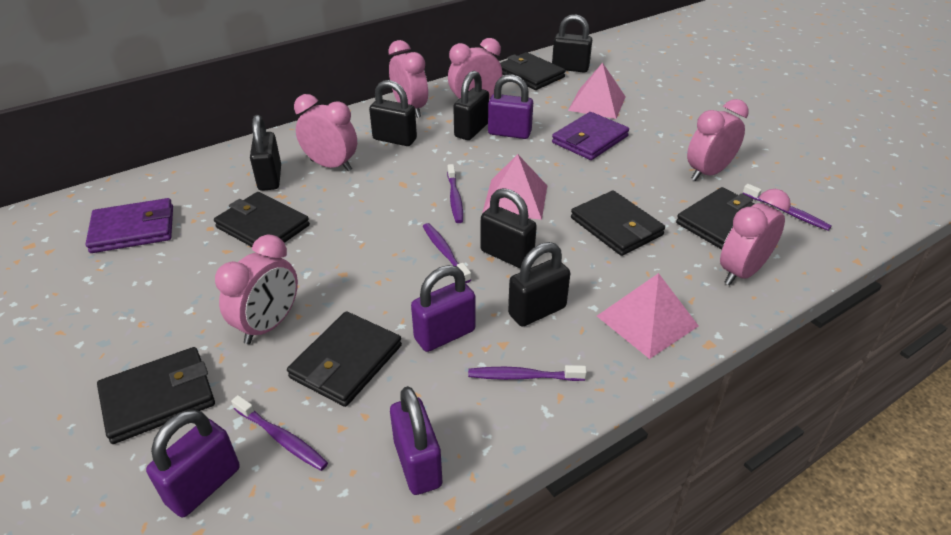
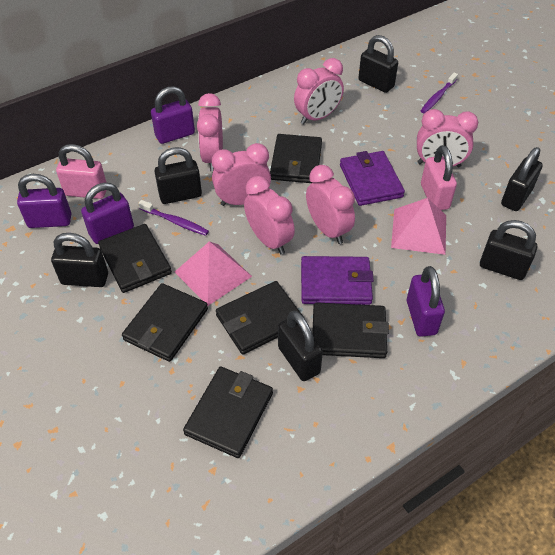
pink padlock: 0 -> 2
pink pyramid: 3 -> 2
purple toothbrush: 5 -> 2

